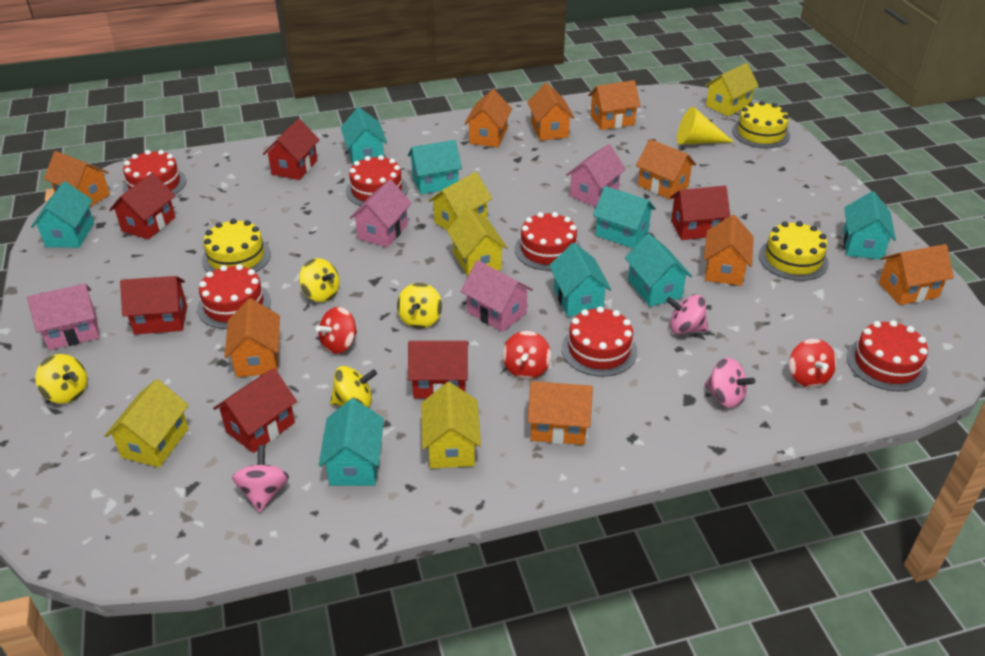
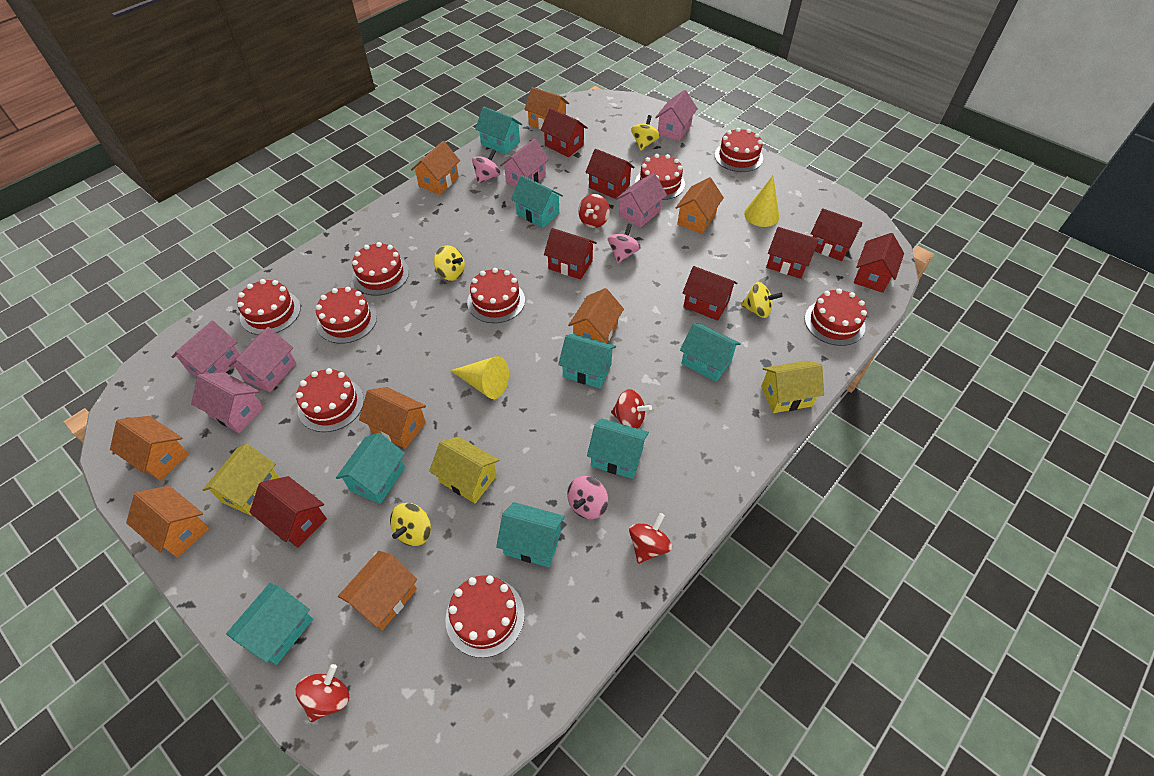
orange house: 9 -> 8
pink house: 4 -> 6
red cake: 6 -> 9
red house: 6 -> 8
red spinning top: 3 -> 4
yellow cake: 3 -> 0
yellow cone: 1 -> 2
yellow house: 5 -> 3

